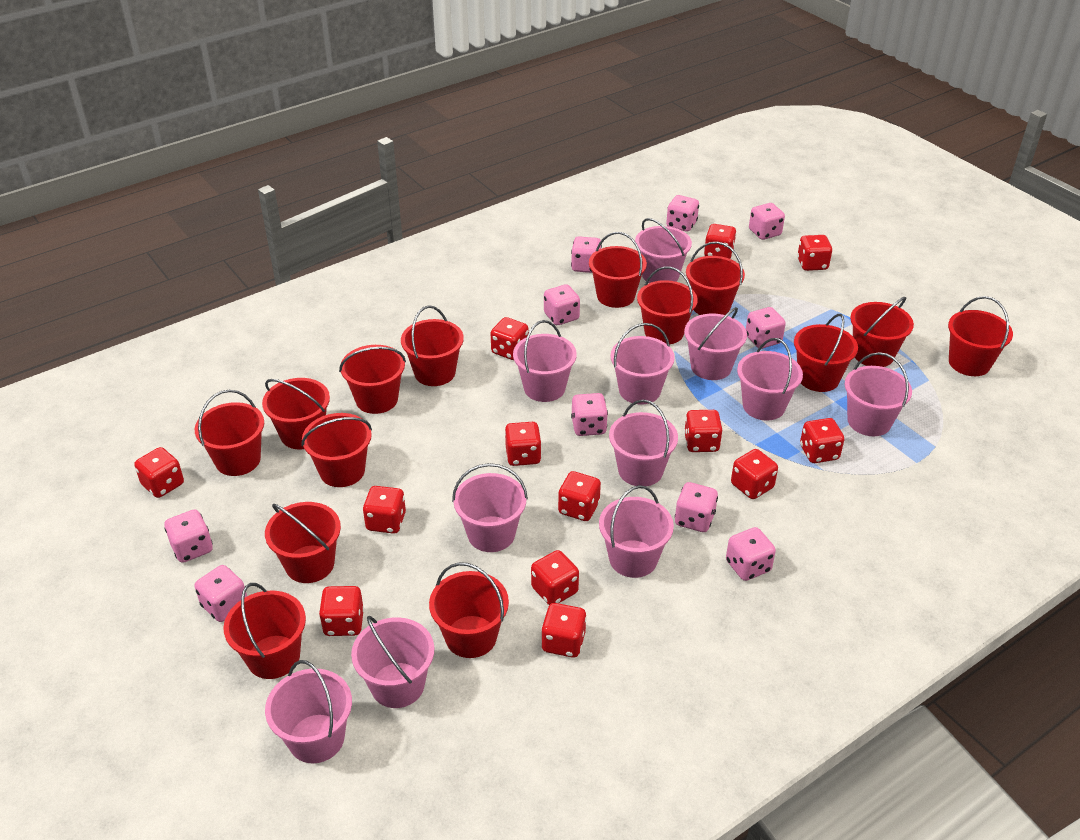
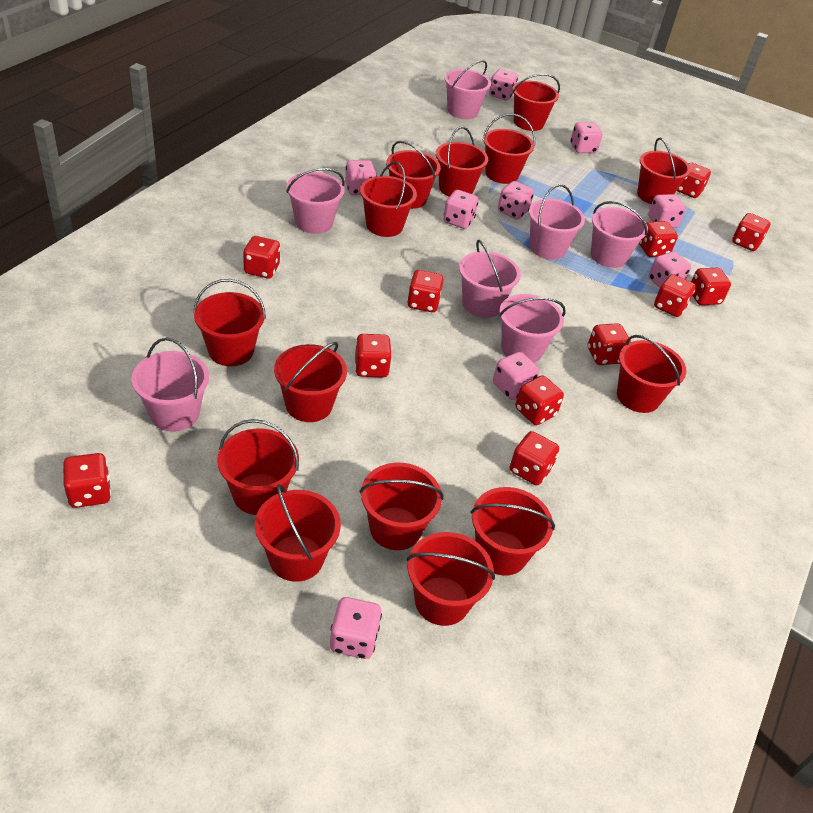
pink bucket: 11 -> 7
pink dice: 10 -> 9
red dice: 13 -> 12

